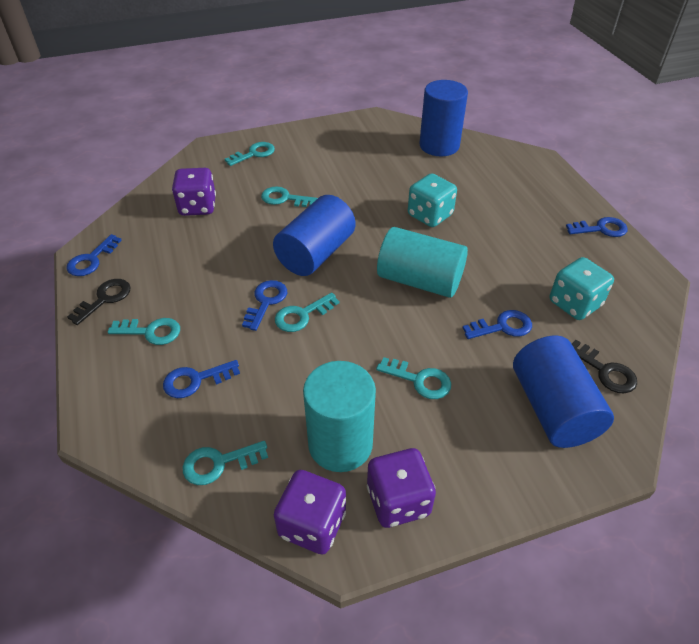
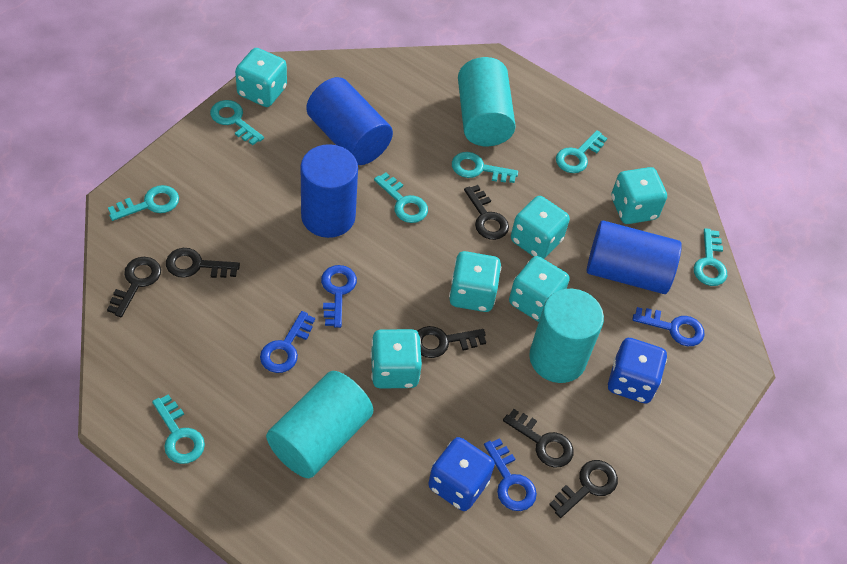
black key: 2 -> 6
blue dice: 0 -> 2
blue key: 5 -> 4
purple dice: 3 -> 0
turquoise cylinder: 2 -> 3
turquoise dice: 2 -> 6
turquoise key: 6 -> 7

